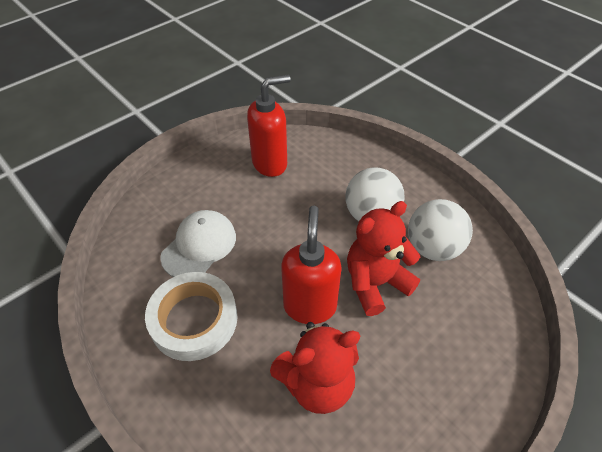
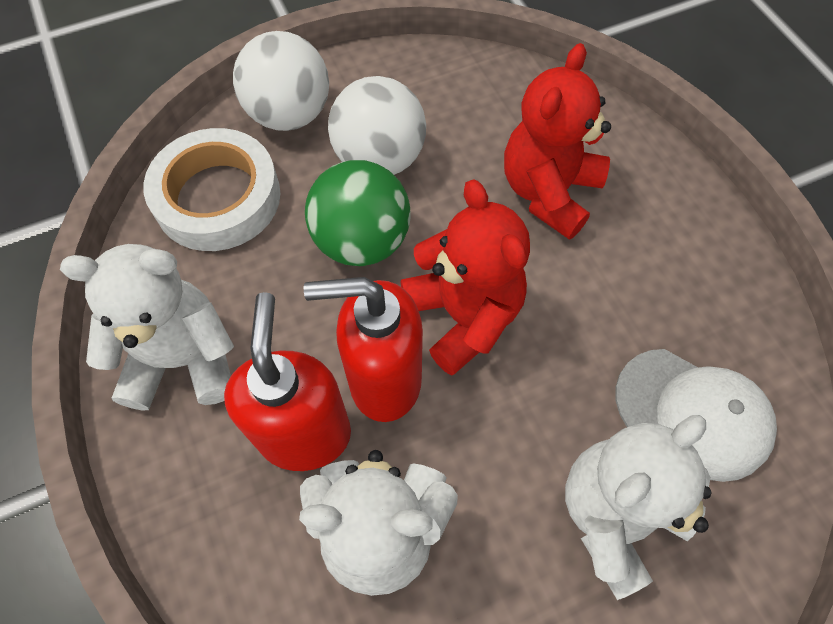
green ball: 0 -> 1
white teddy bear: 0 -> 3

